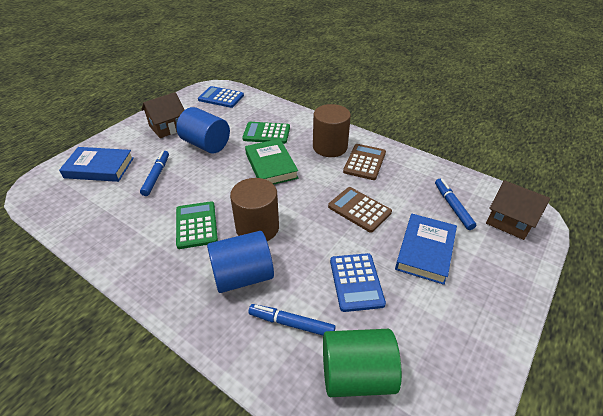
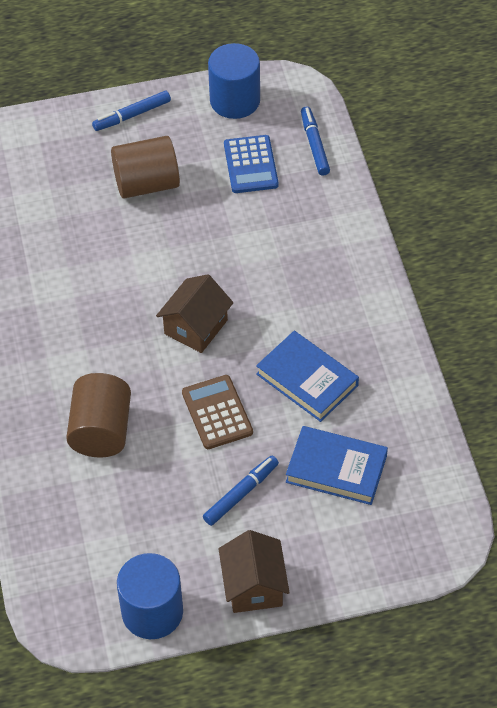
blue calculator: 2 -> 1
brown calculator: 2 -> 1
green book: 1 -> 0
green calculator: 2 -> 0
green cylinder: 1 -> 0

